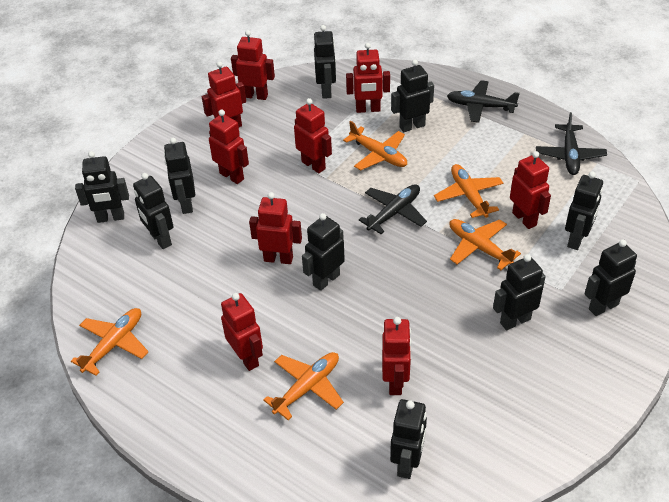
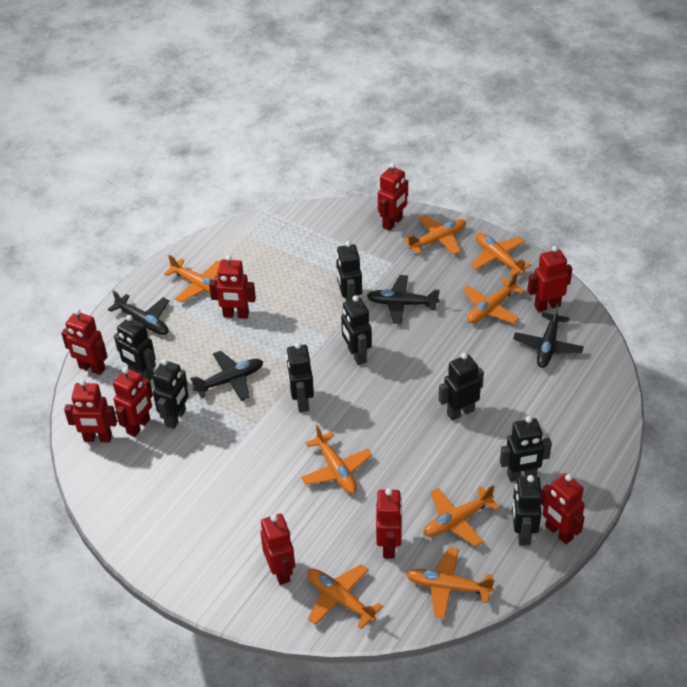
black plane: 3 -> 4
black robot: 10 -> 8
orange plane: 5 -> 8

